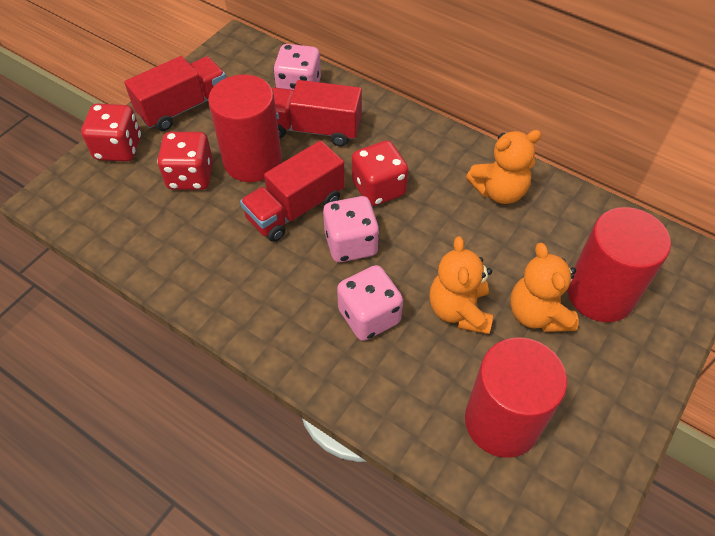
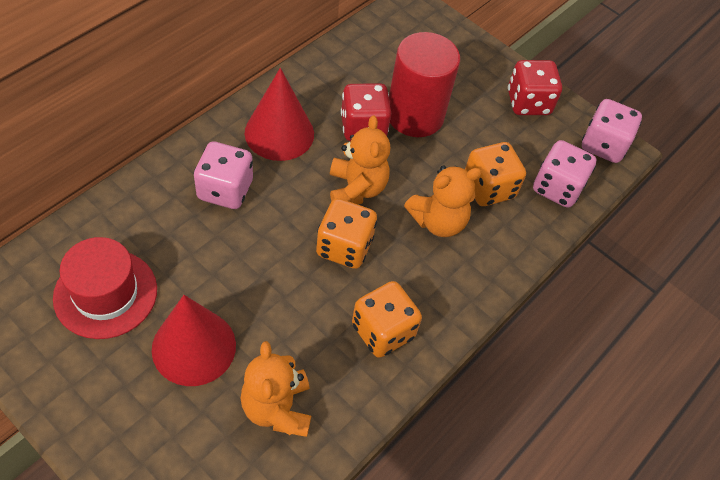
orange dice: 0 -> 3
red cone: 0 -> 2
red cylinder: 3 -> 1
red dice: 3 -> 2
red hat: 0 -> 1
red truck: 3 -> 0

